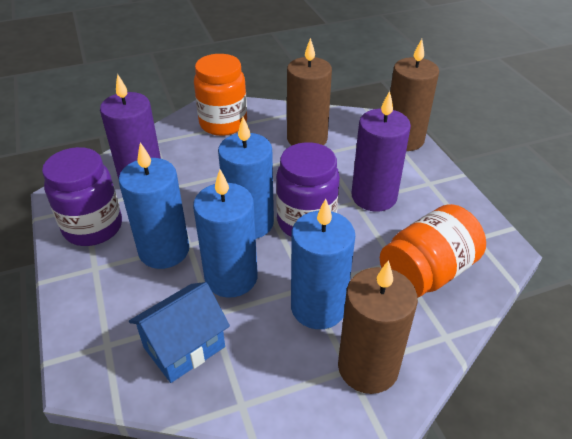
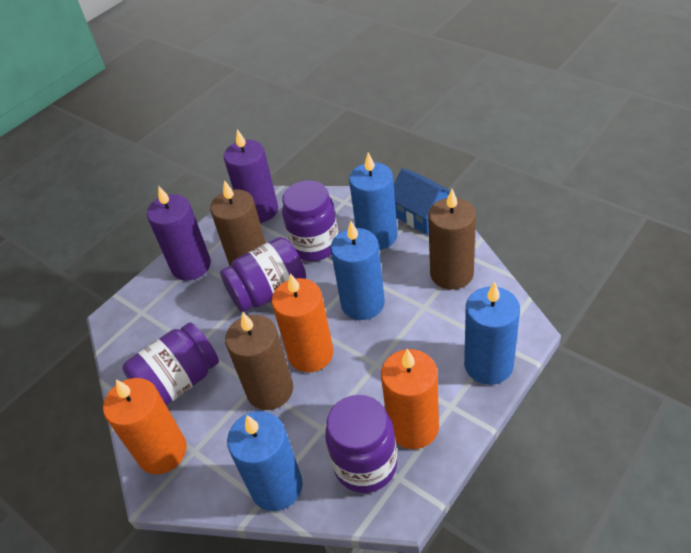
orange candle: 0 -> 3
orange jar: 2 -> 0
purple jar: 2 -> 4

